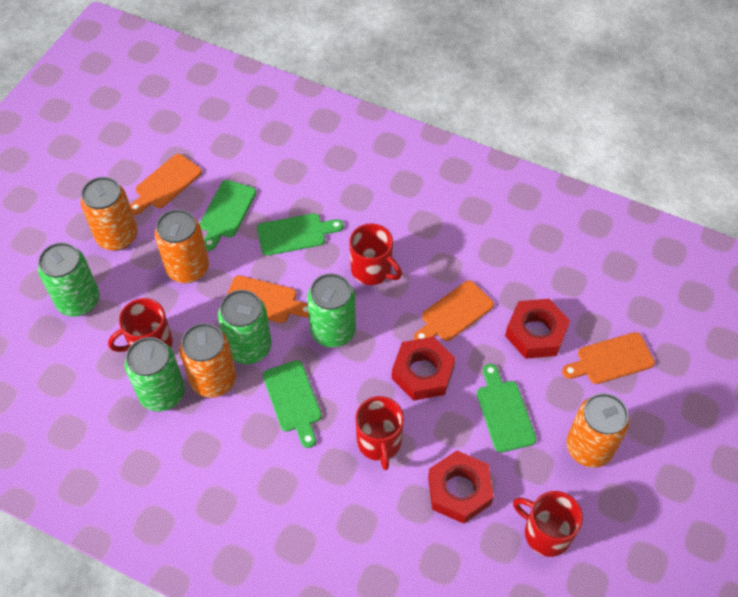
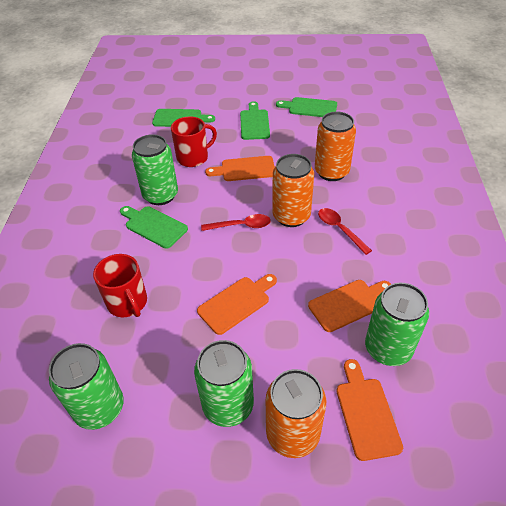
orange can: 4 -> 3
red mug: 4 -> 2
red nut: 3 -> 0
red spoon: 0 -> 2

